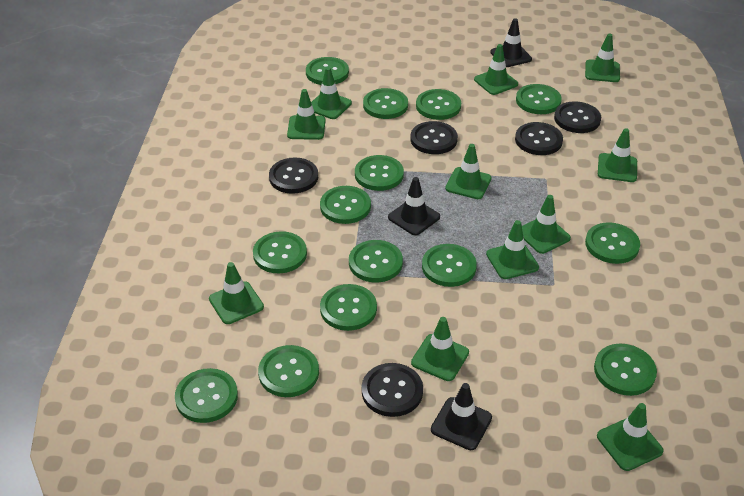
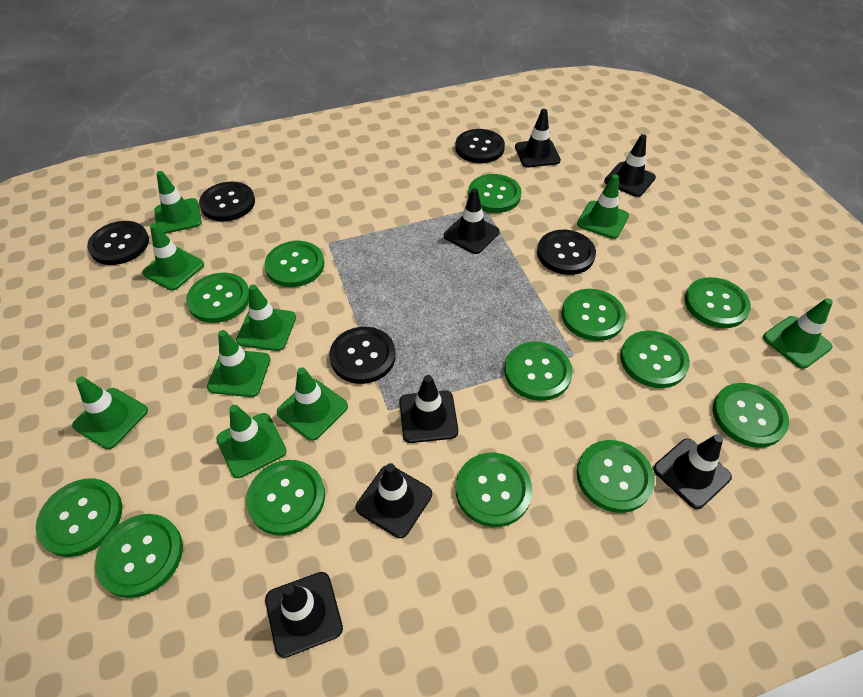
black traffic cone: 3 -> 7
green button: 14 -> 13
green traffic cone: 11 -> 9

